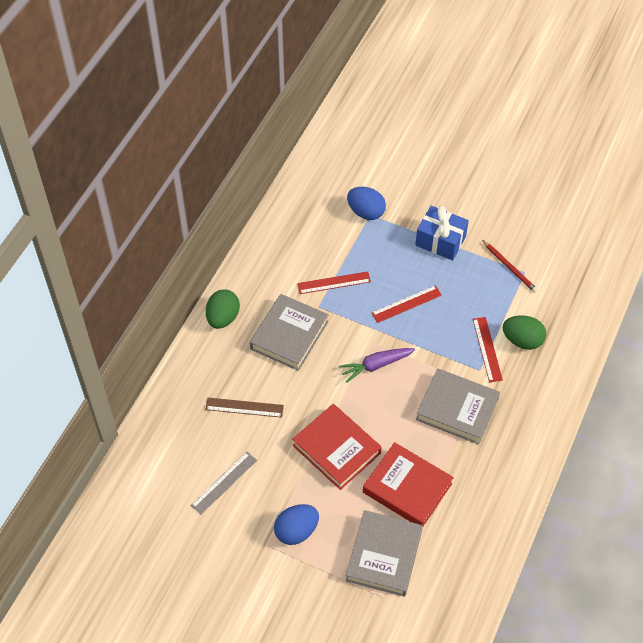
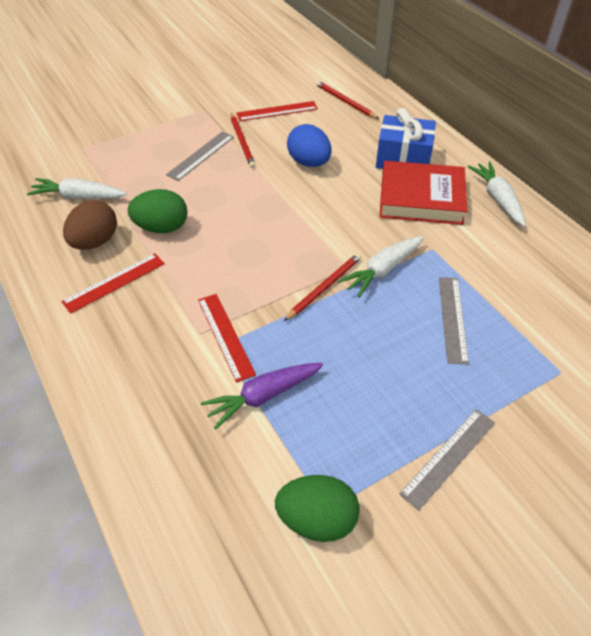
blue egg: 2 -> 1
brown egg: 0 -> 1
brown ruler: 1 -> 0
grey book: 3 -> 0
grey ruler: 1 -> 3
red book: 2 -> 1
red pencil: 1 -> 3
white carrot: 0 -> 3

